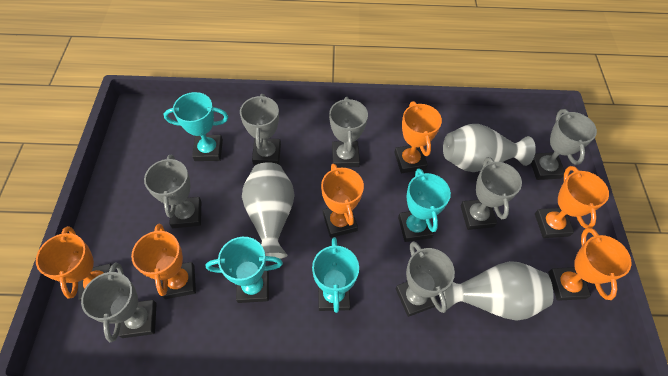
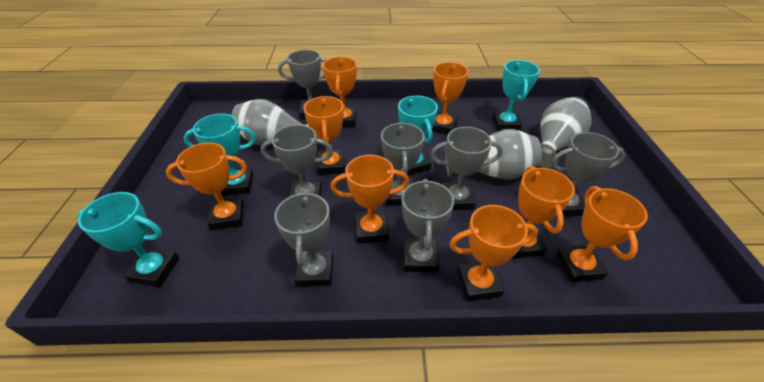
orange trophy: 6 -> 8

